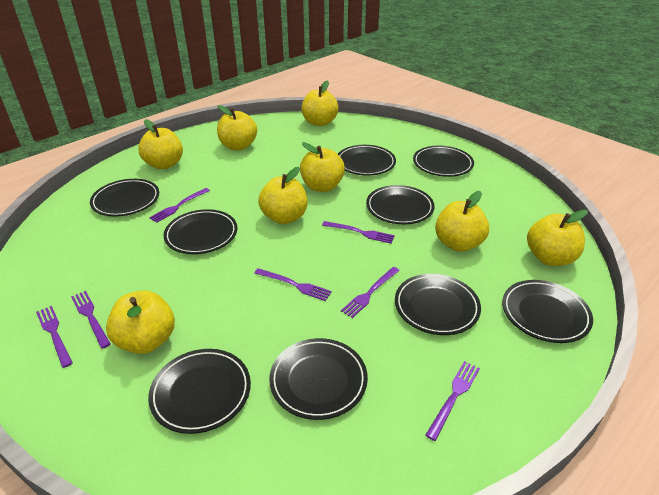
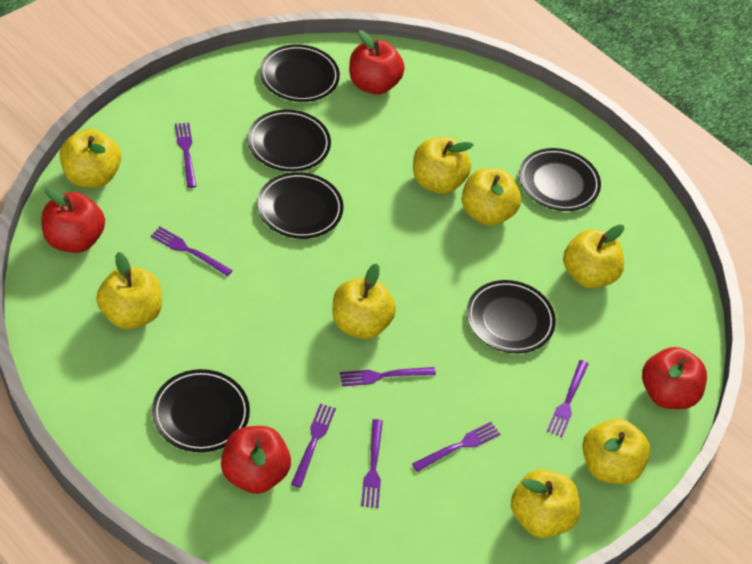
black plate: 9 -> 6
red apple: 0 -> 4

